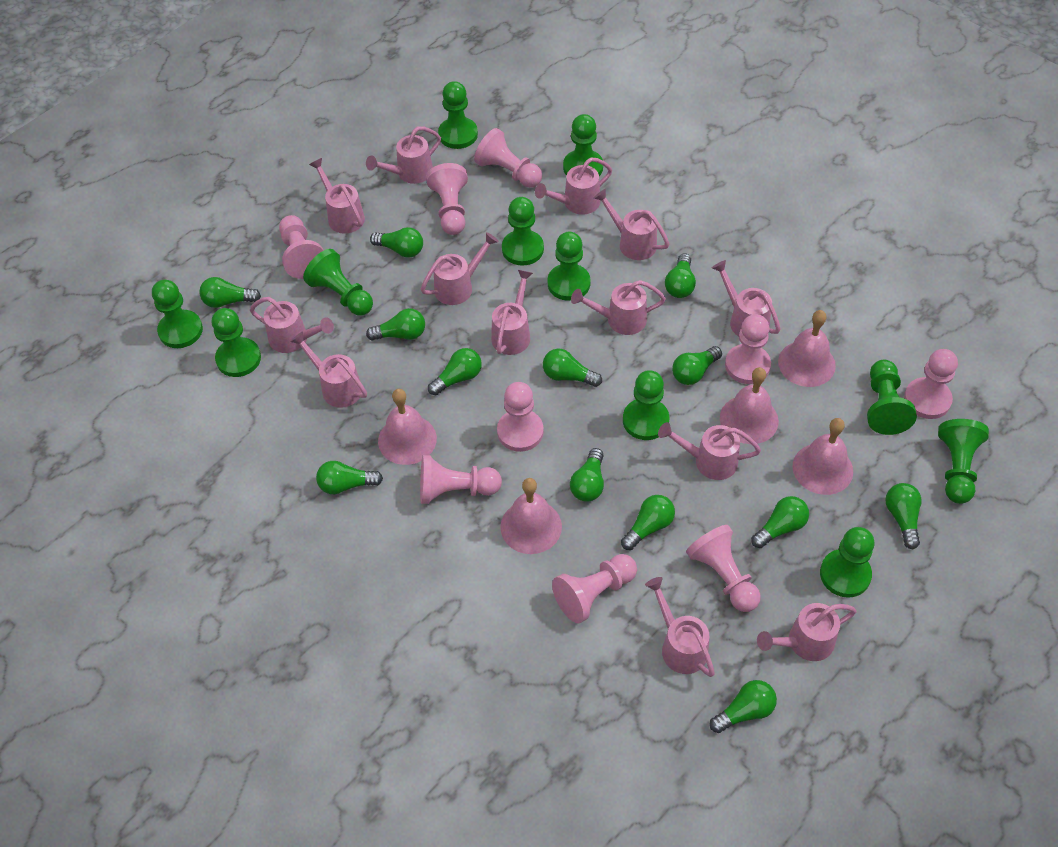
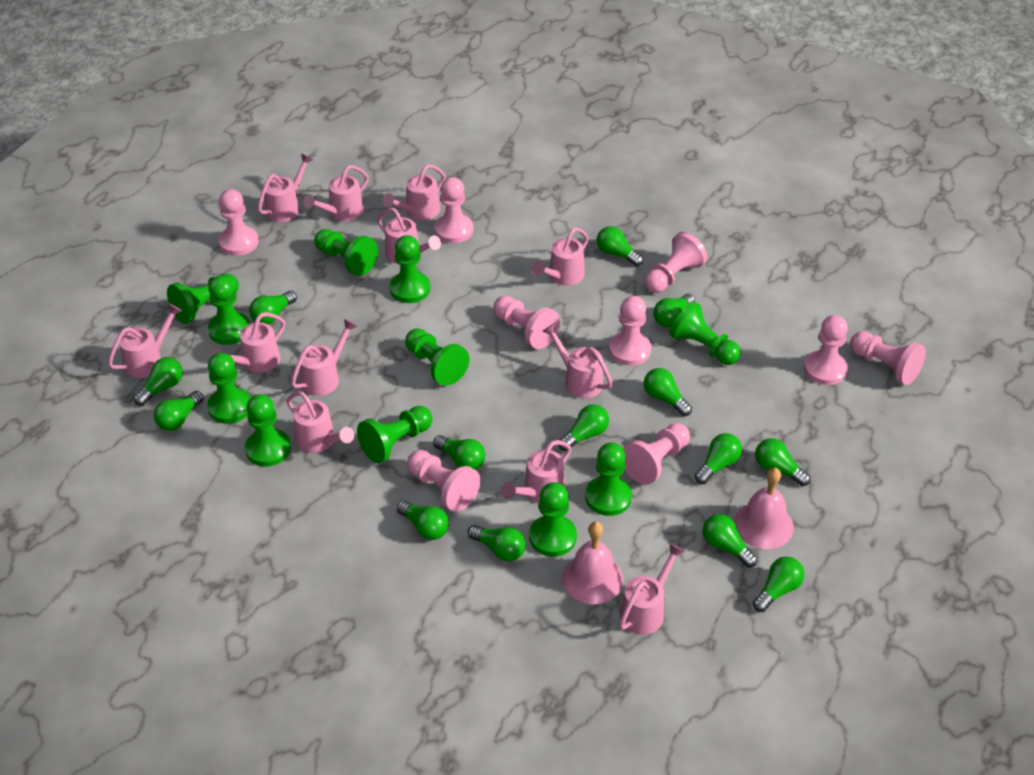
green light bulb: 13 -> 14
pink bell: 5 -> 2
pink watering can: 13 -> 12

